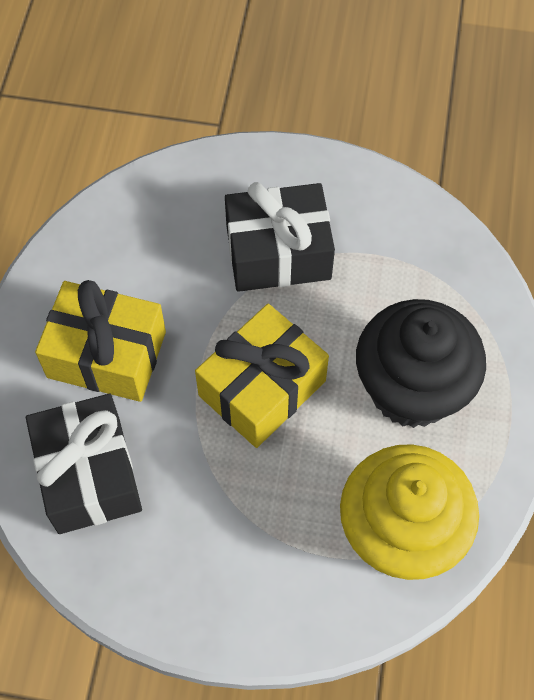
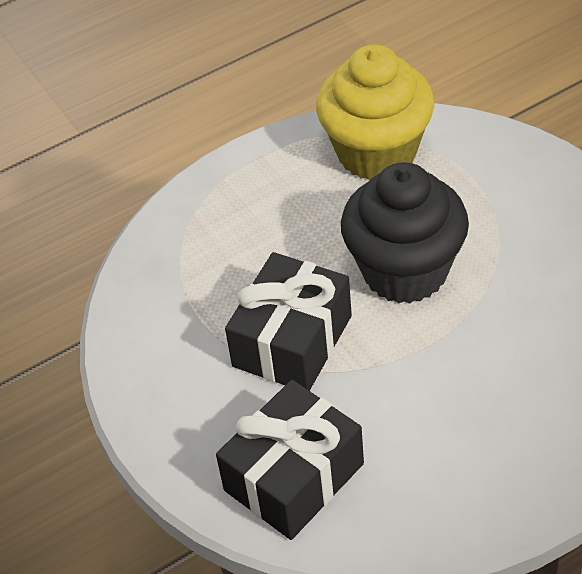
yellow gift: 2 -> 0

